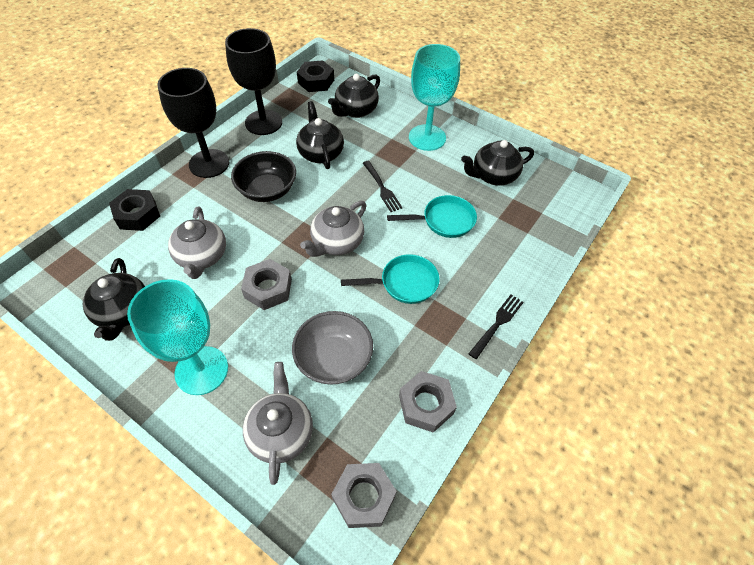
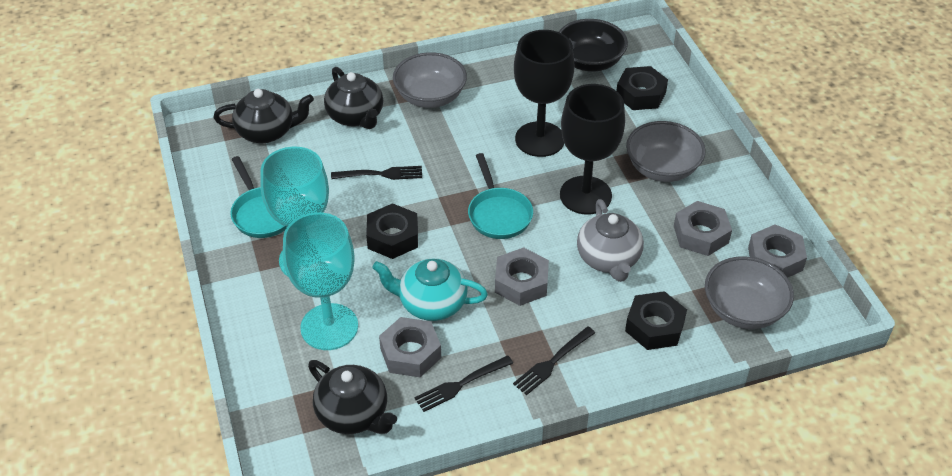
black fork: 2 -> 3
black nut: 2 -> 3
black teapot: 4 -> 3
grey bowl: 1 -> 3
grey nut: 3 -> 4
grey teapot: 3 -> 1
turquoise teapot: 0 -> 1

